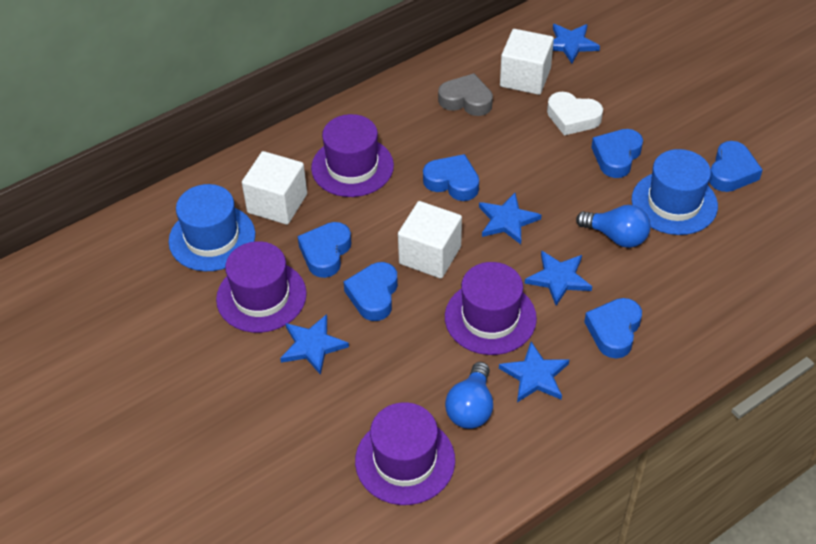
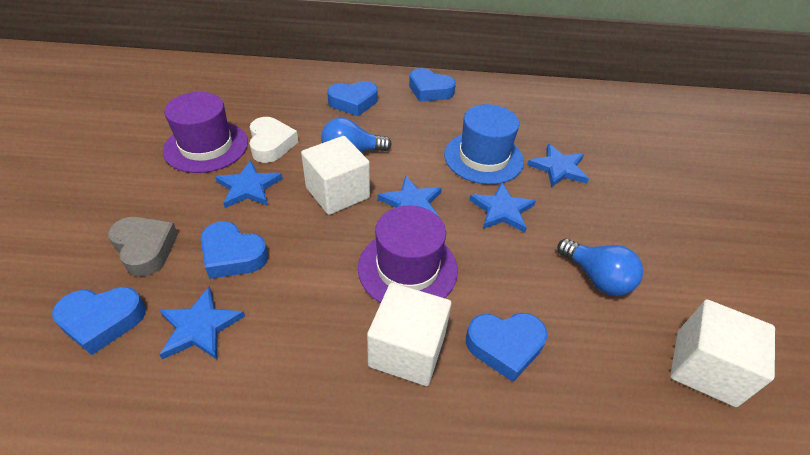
blue hat: 2 -> 1
blue heart: 6 -> 5
purple hat: 4 -> 2

